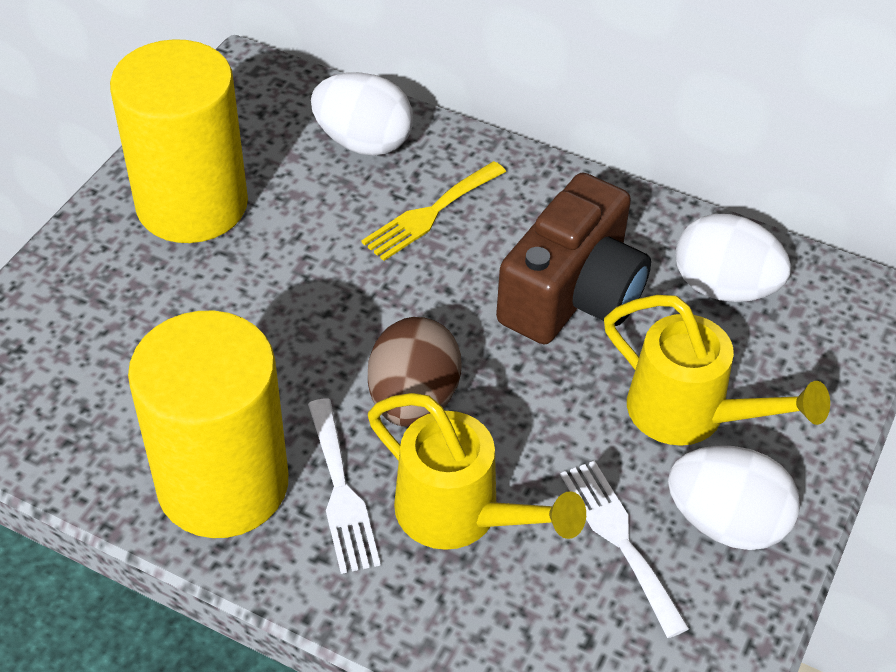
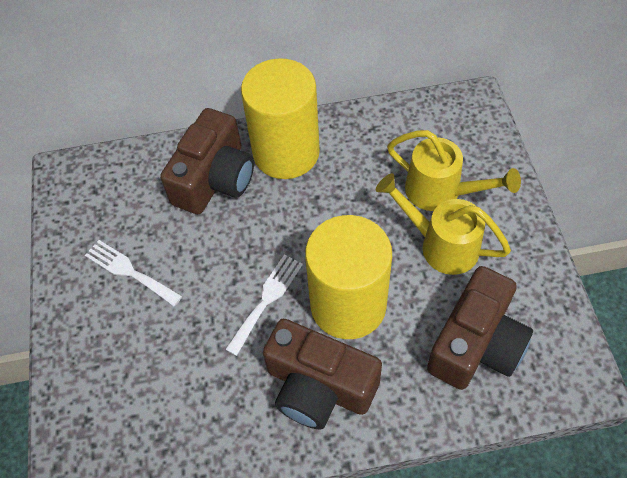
brown camera: 1 -> 3
brown egg: 1 -> 0
white egg: 3 -> 0
yellow fork: 1 -> 0

